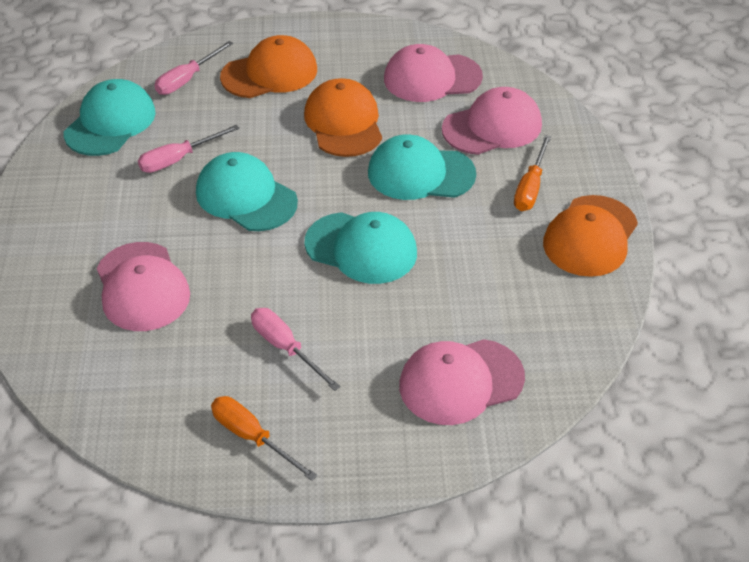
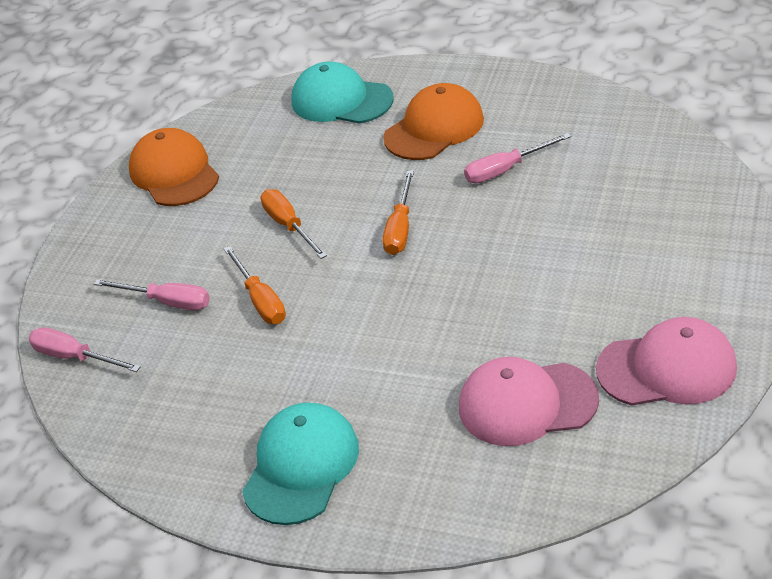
orange cap: 3 -> 2
orange screwdriver: 2 -> 3
pink cap: 4 -> 2
turquoise cap: 4 -> 2

